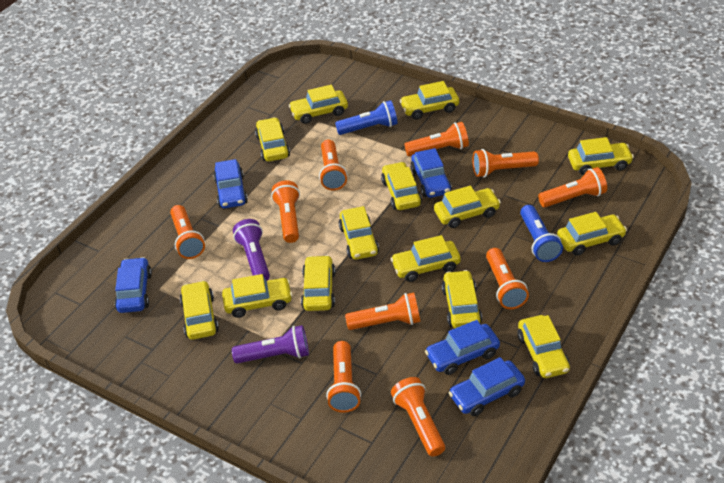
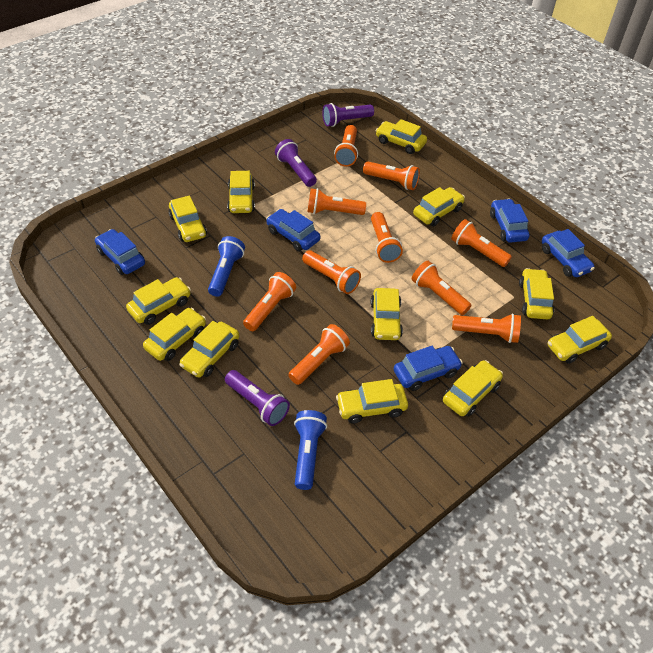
purple flashlight: 2 -> 3
yellow car: 14 -> 12

